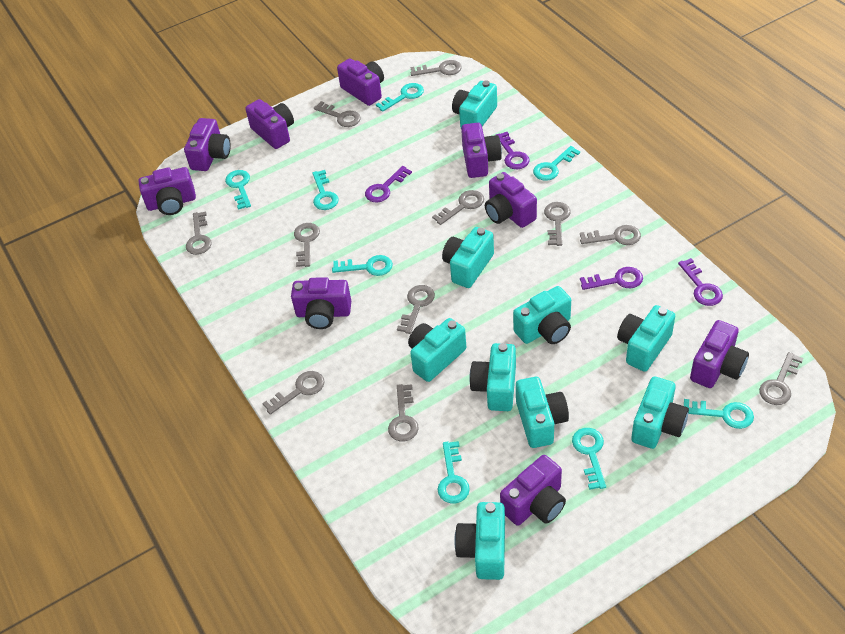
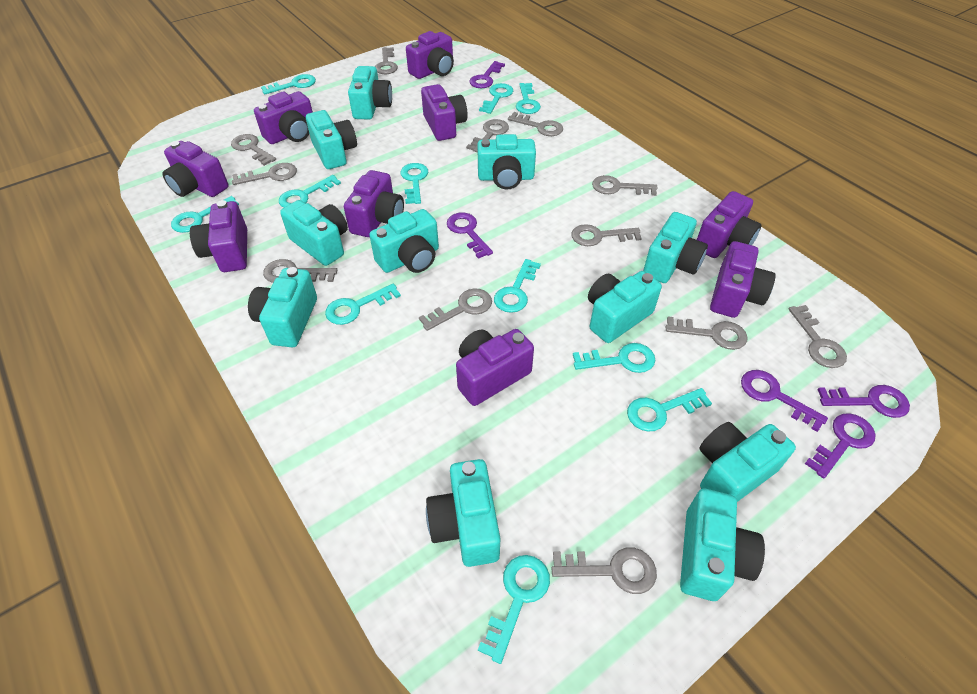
grey key: 11 -> 12
purple key: 4 -> 5
turquoise camera: 9 -> 11
turquoise key: 8 -> 11

